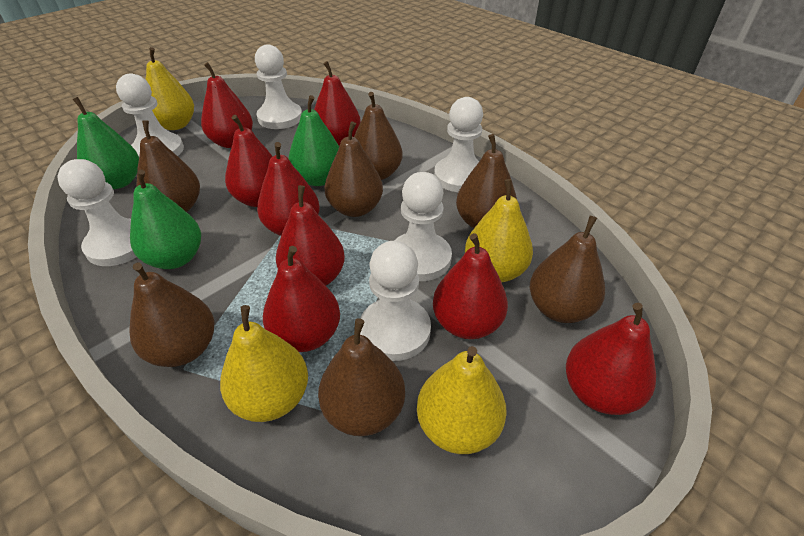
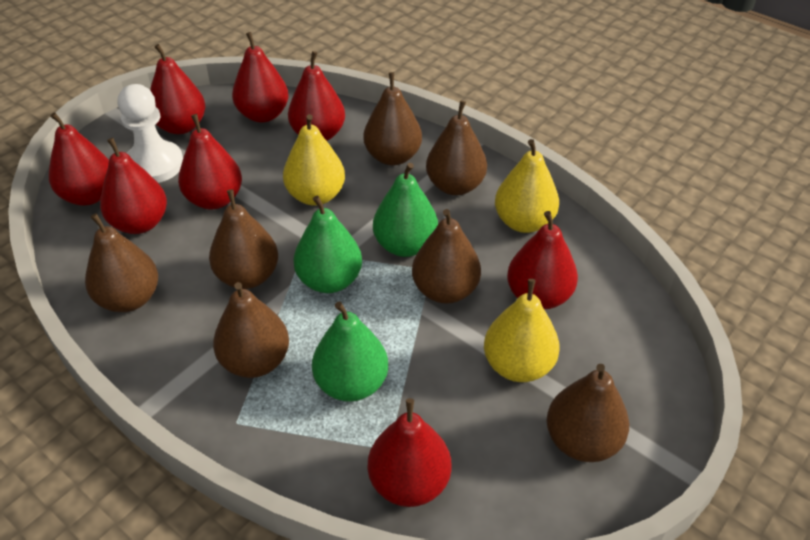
white pawn: 6 -> 1
yellow pear: 4 -> 3

